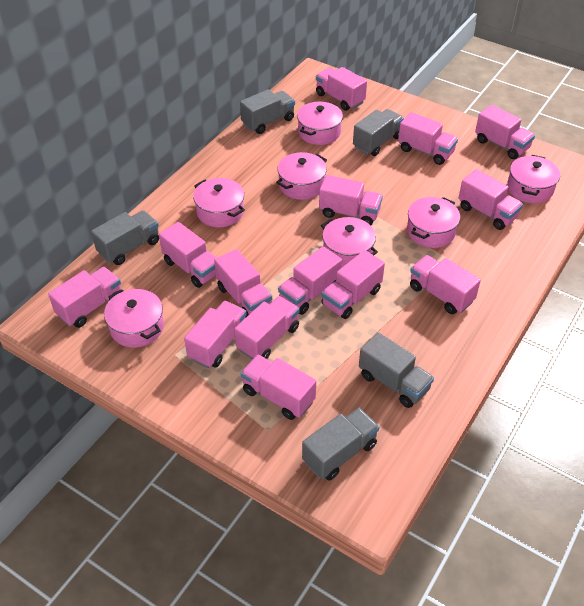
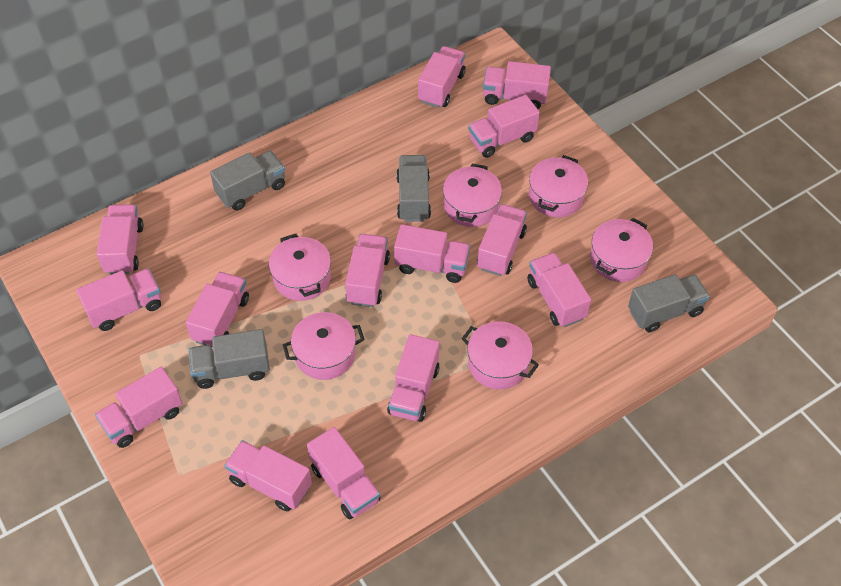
grey truck: 5 -> 4
pink pot: 7 -> 6

